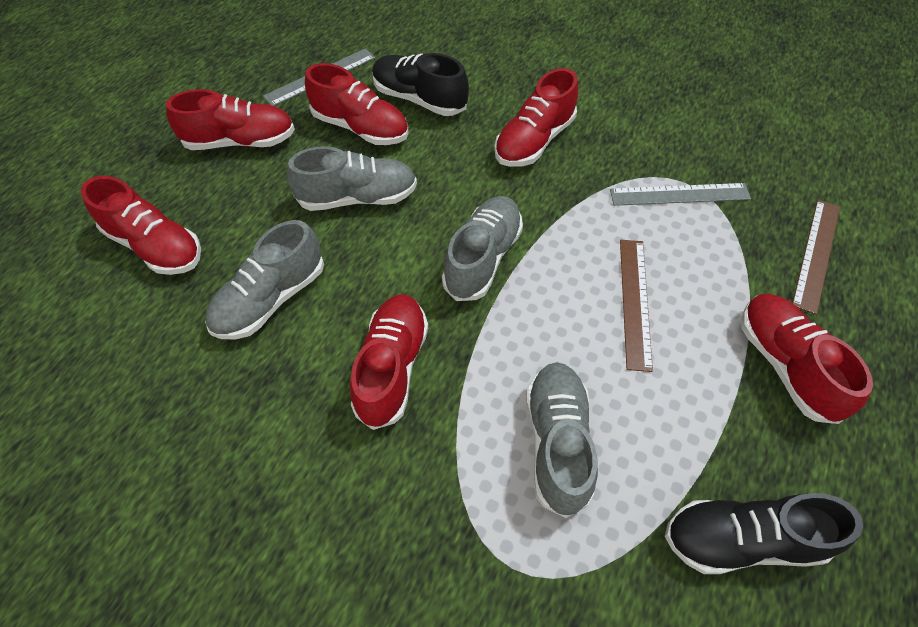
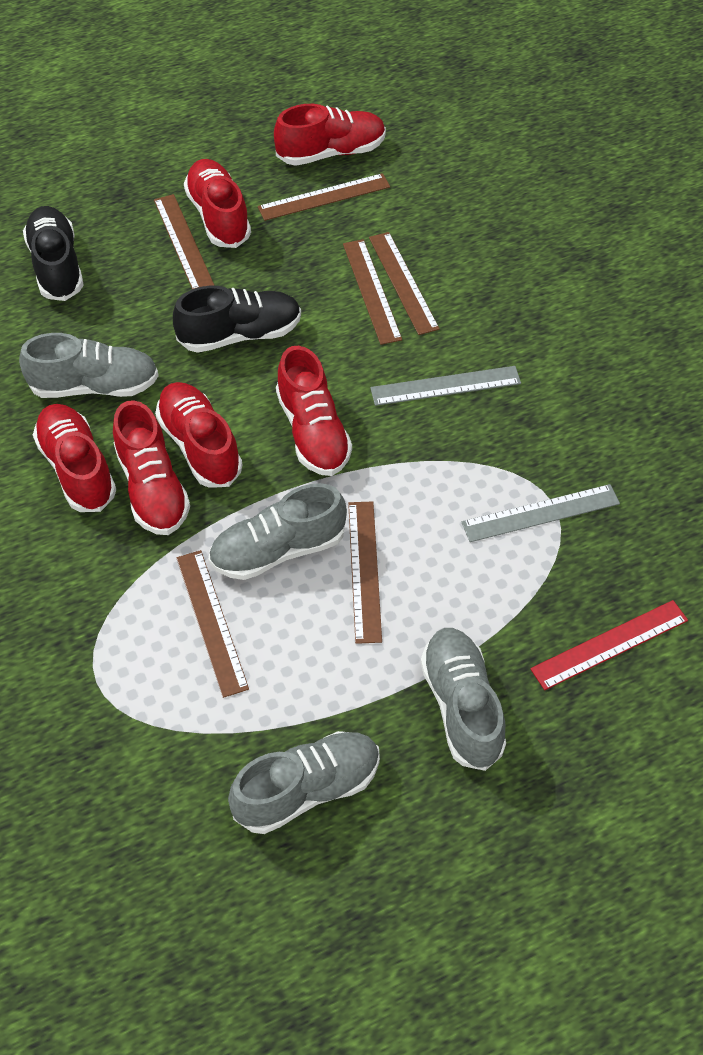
brown ruler: 2 -> 6
red ruler: 0 -> 1

